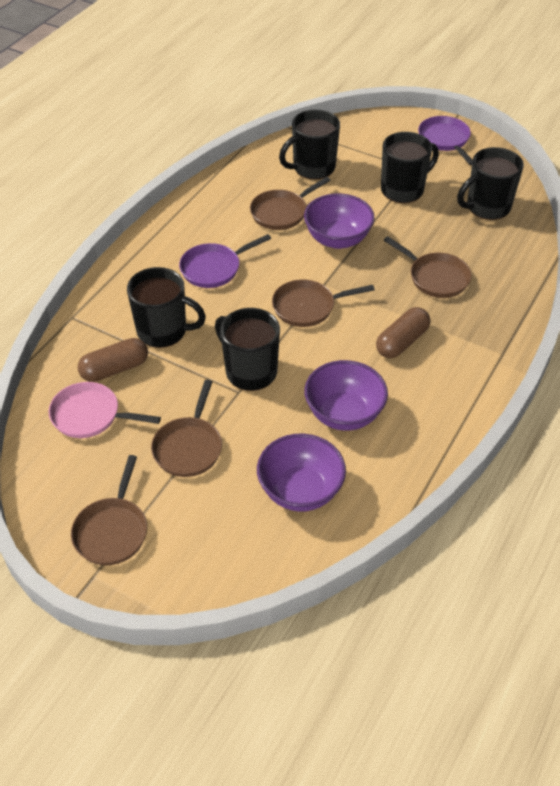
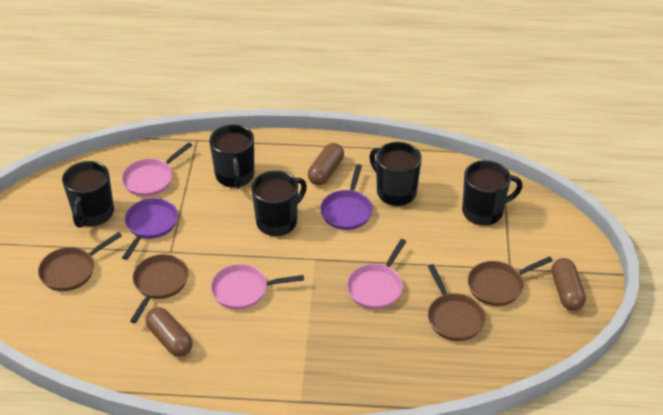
brown capsule: 2 -> 3
brown pan: 5 -> 4
pink pan: 1 -> 3
purple bowl: 3 -> 0

